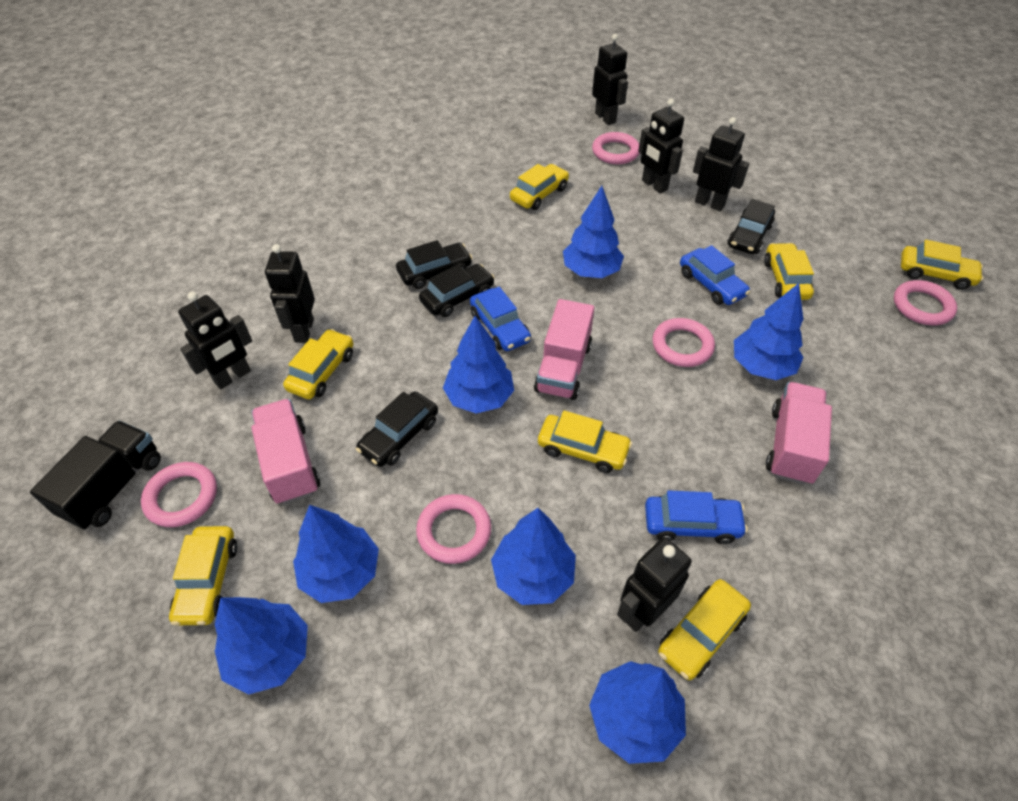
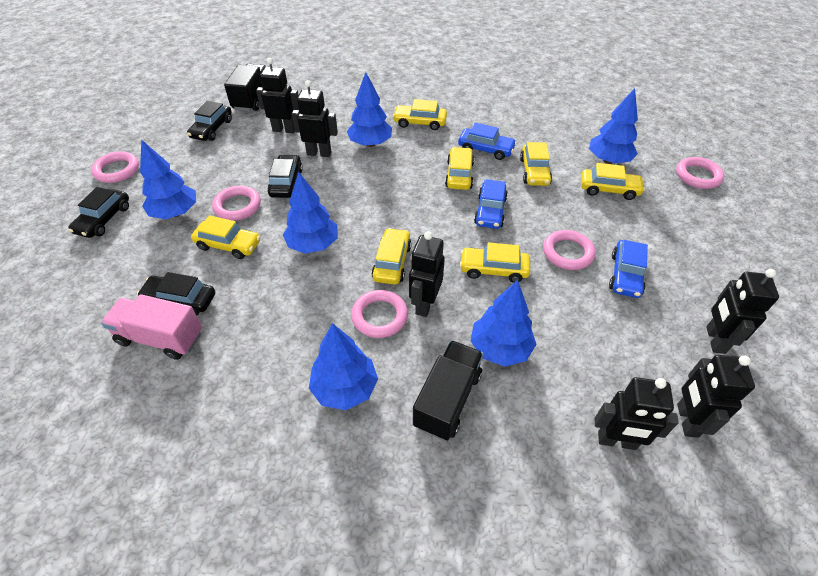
black truck: 1 -> 2
blue tree: 7 -> 6
pink truck: 3 -> 1

